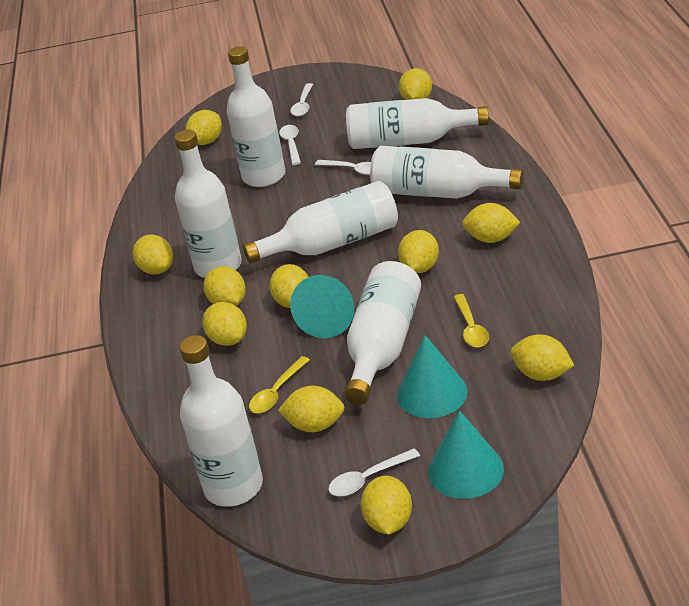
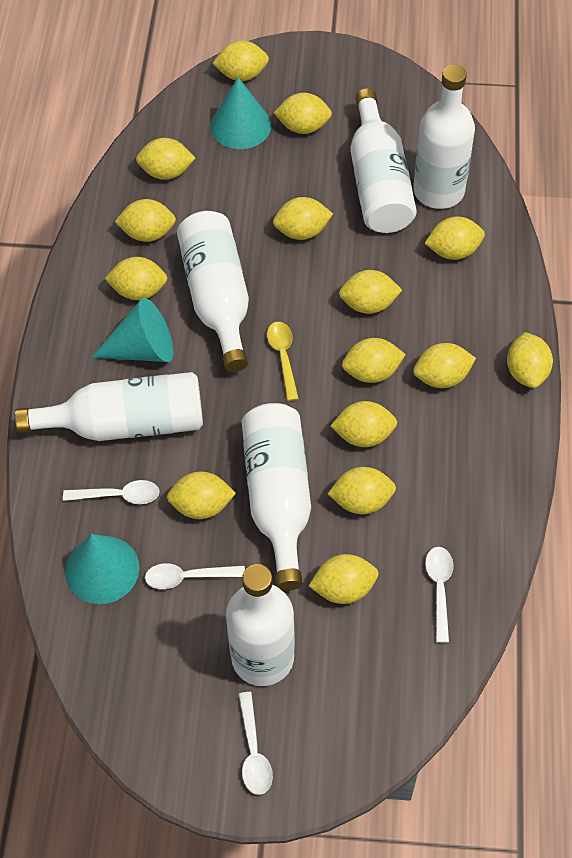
white bottle: 7 -> 6
yellow lemon: 11 -> 15
yellow spoon: 2 -> 1

